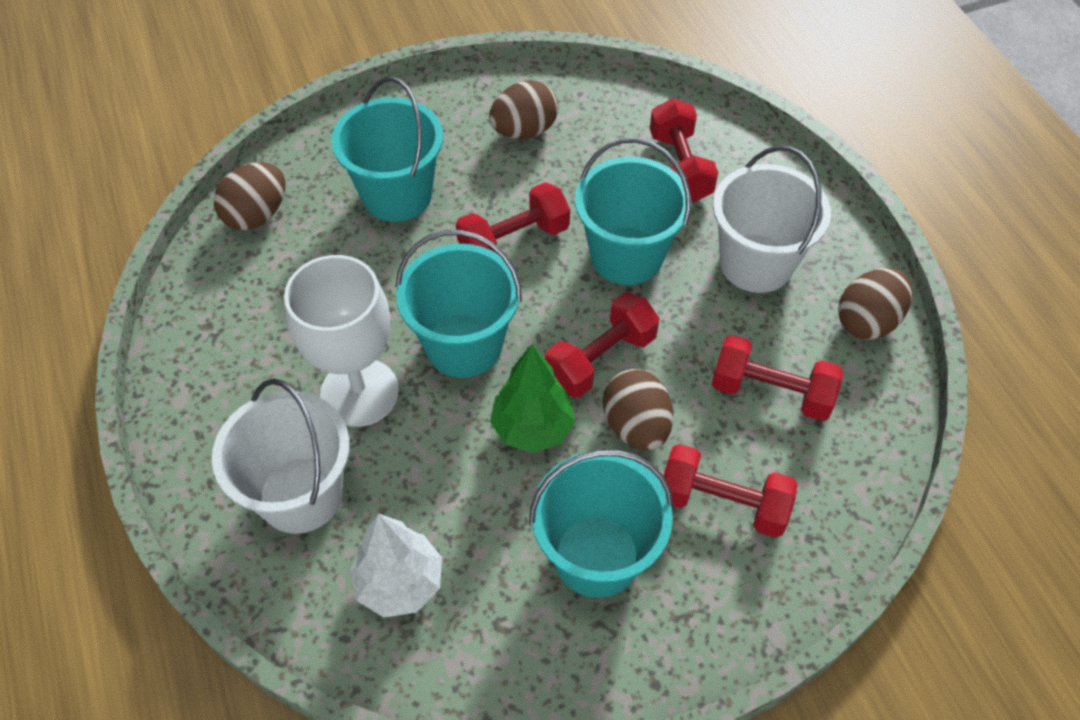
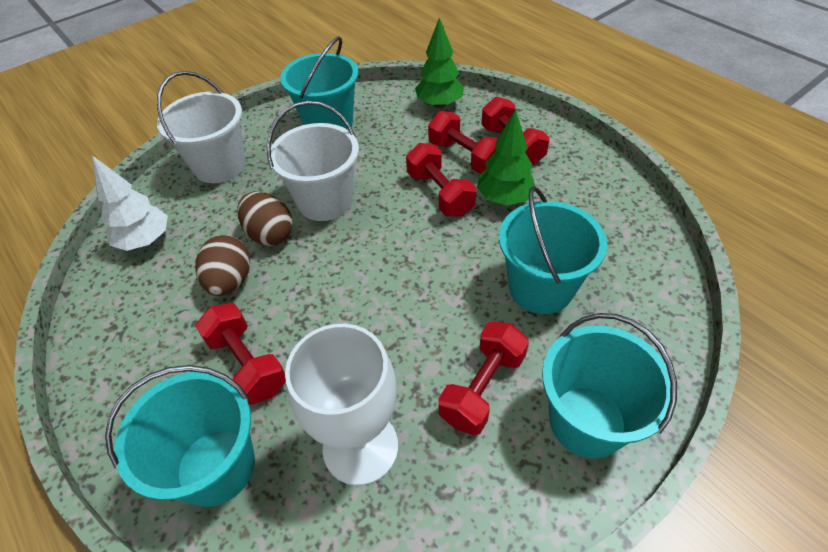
brown egg: 4 -> 2
green tree: 1 -> 2

